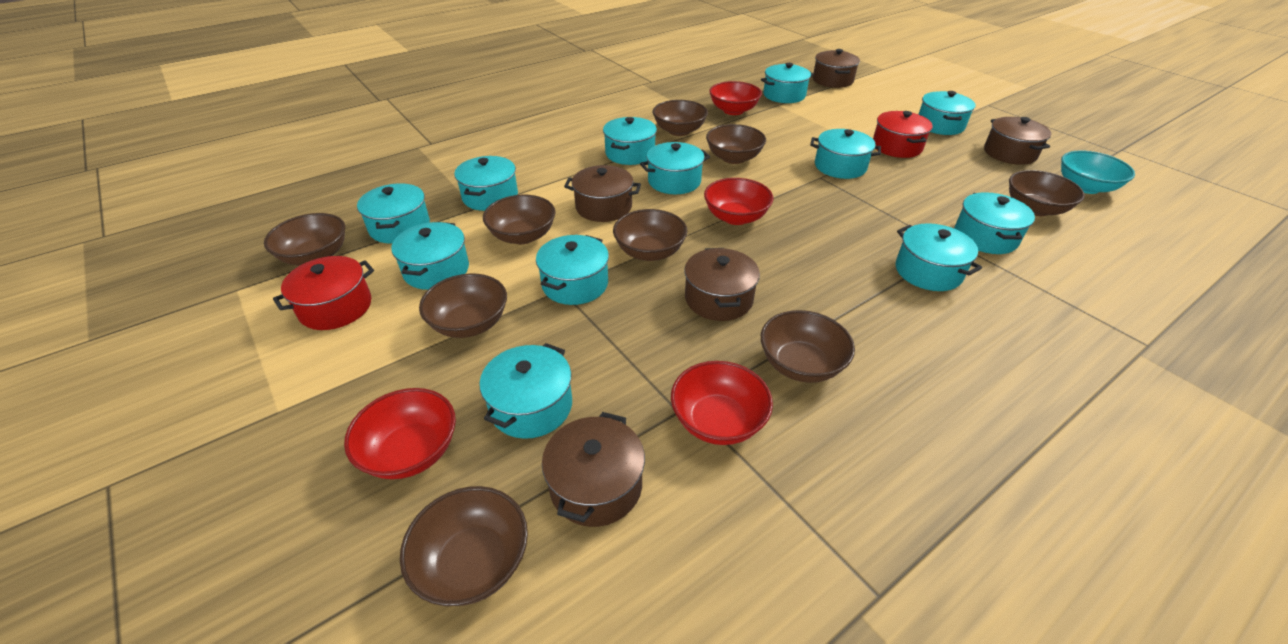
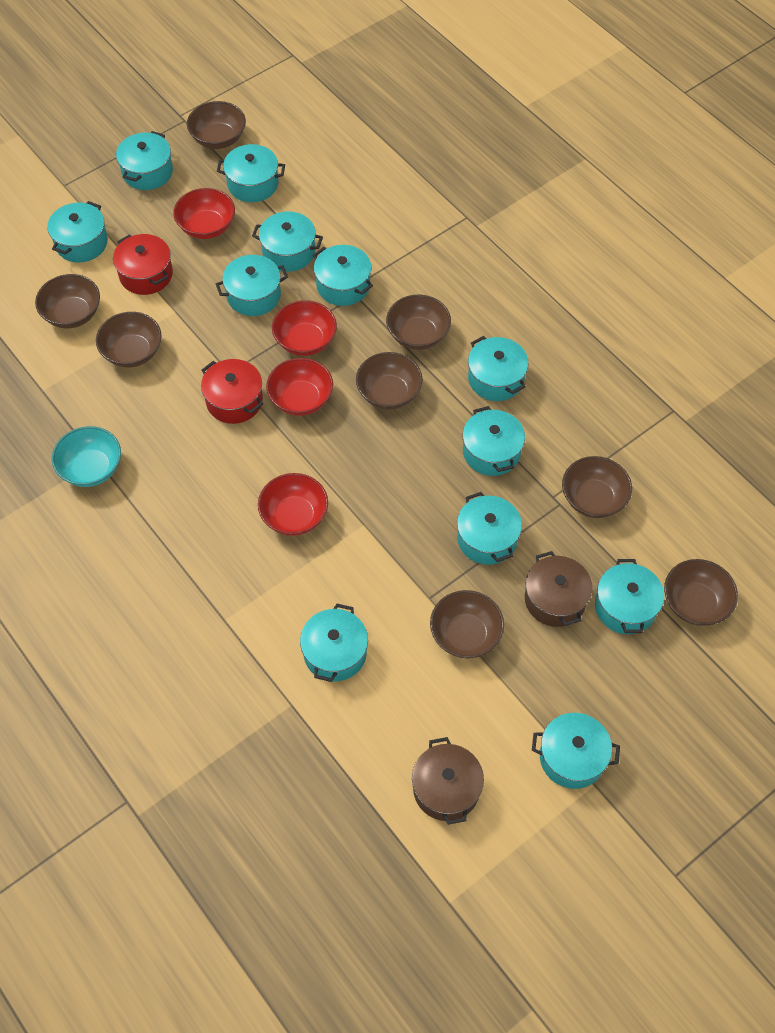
brown bowl: 9 -> 8
brown pot: 5 -> 2

